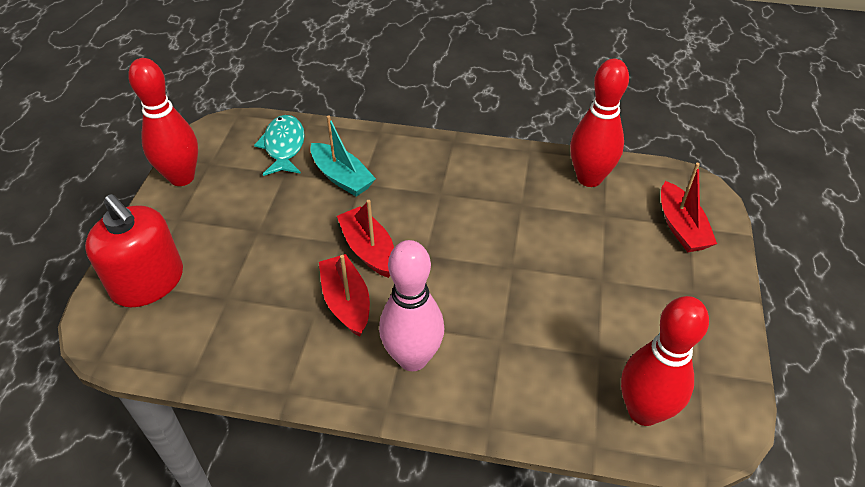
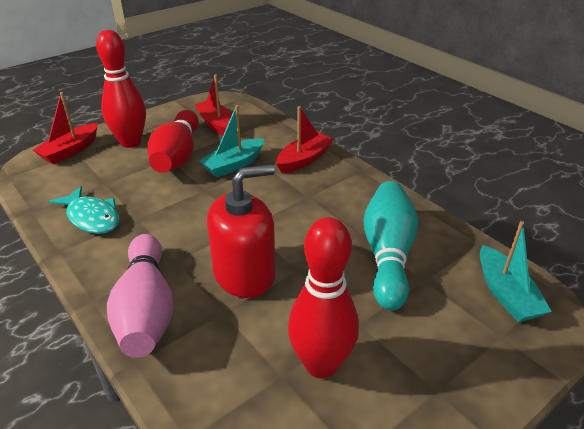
turquoise boat: 1 -> 2
turquoise bowling pin: 0 -> 1

